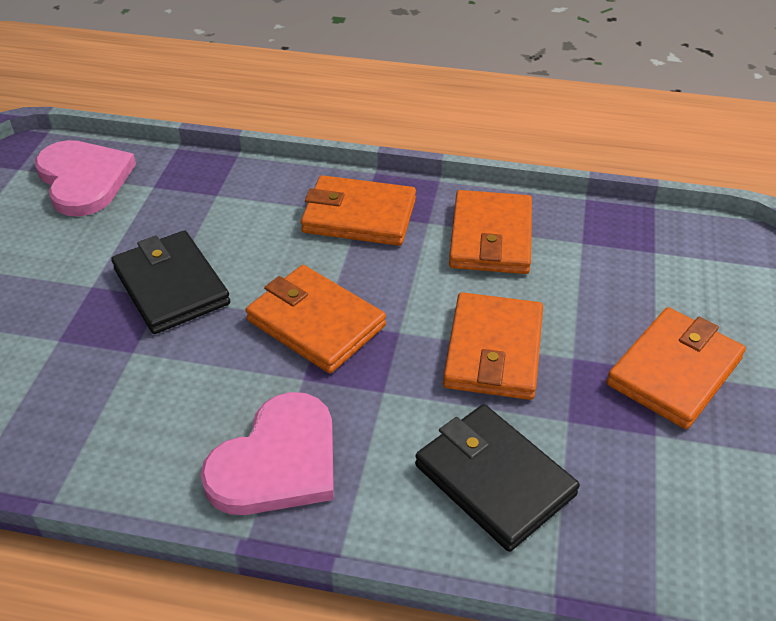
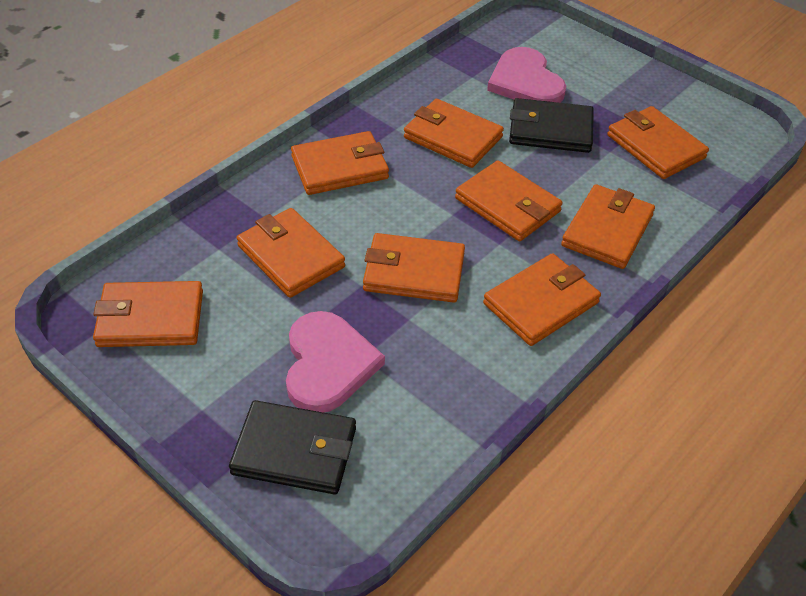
orange wallet: 5 -> 9

